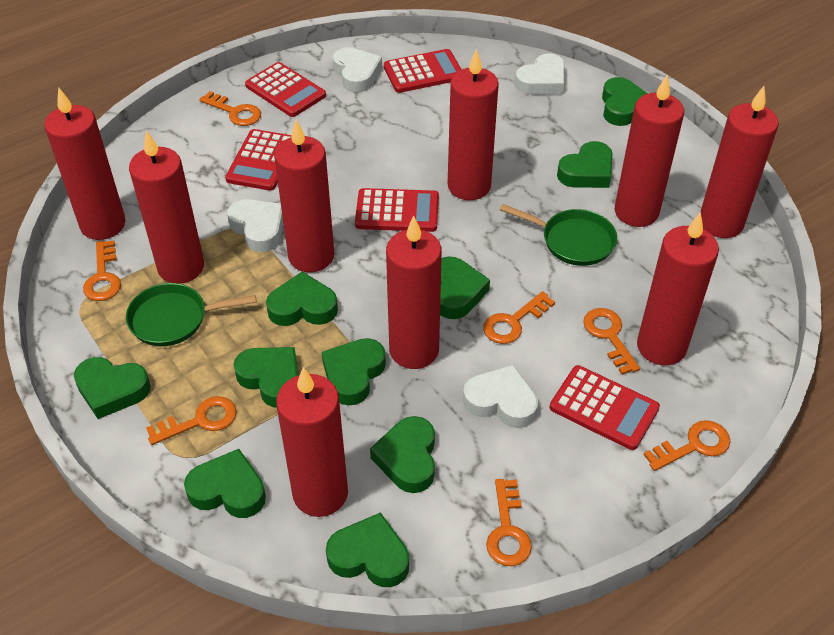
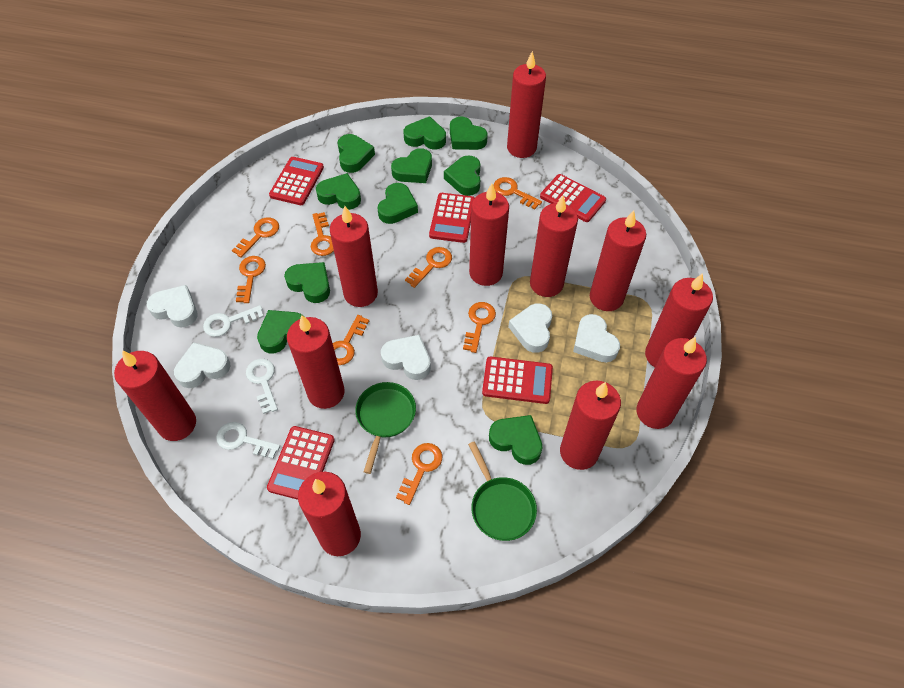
orange key: 7 -> 8
red candle: 9 -> 11
white heart: 4 -> 5
white key: 0 -> 3

